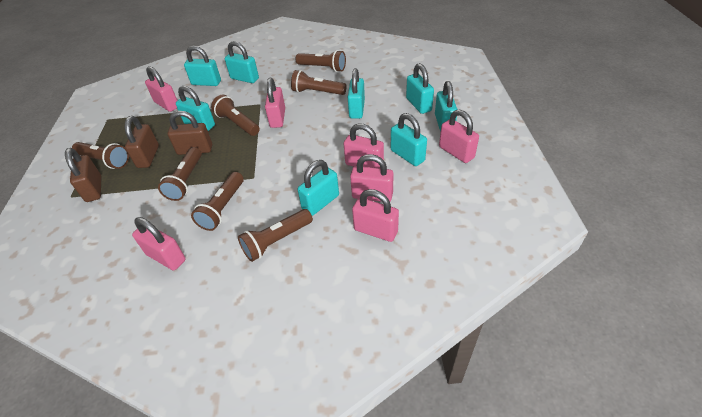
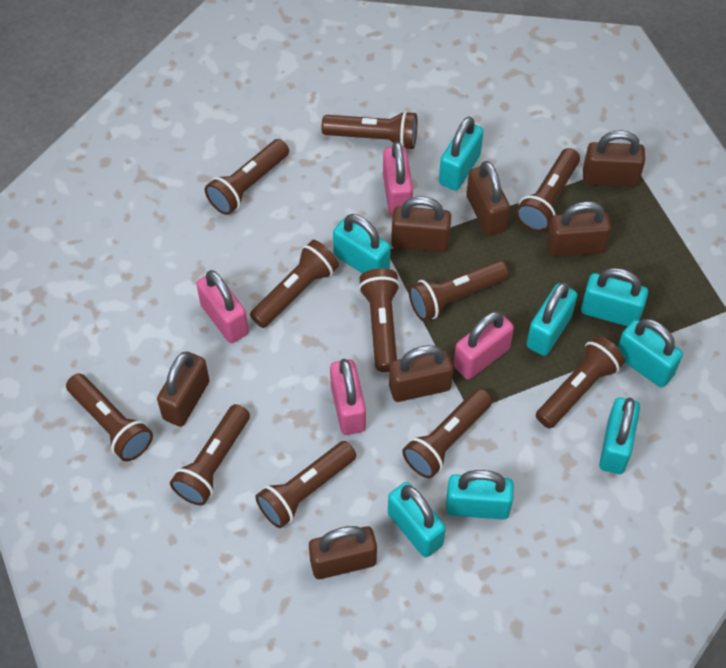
brown flashlight: 7 -> 11
brown padlock: 3 -> 7
pink padlock: 7 -> 4

